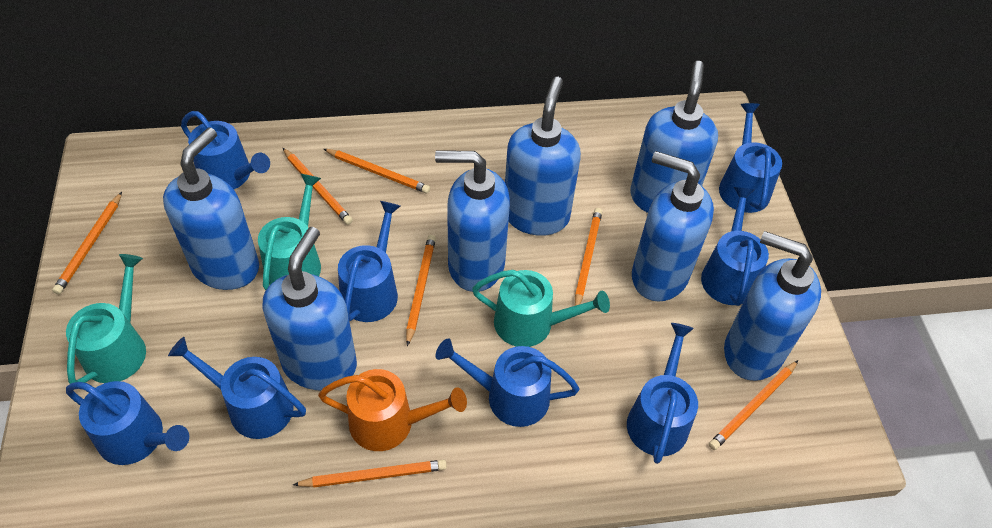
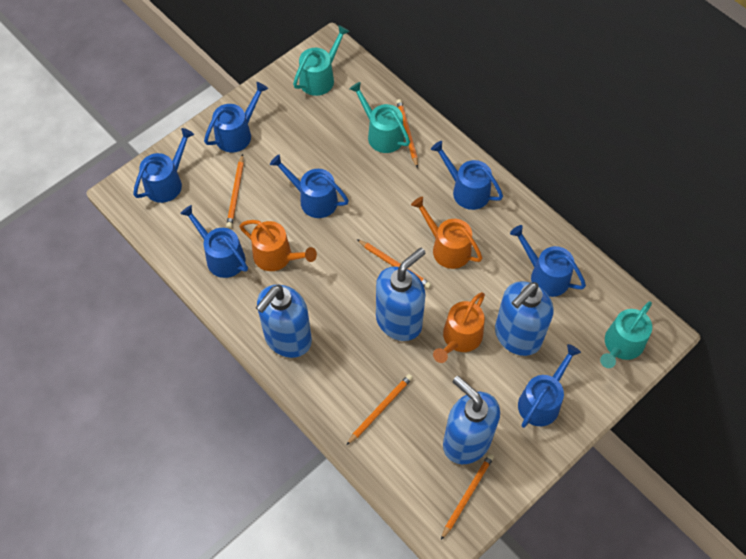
blue soap dispenser: 7 -> 4
blue watering can: 8 -> 7
orange pencil: 7 -> 5
orange watering can: 1 -> 3

